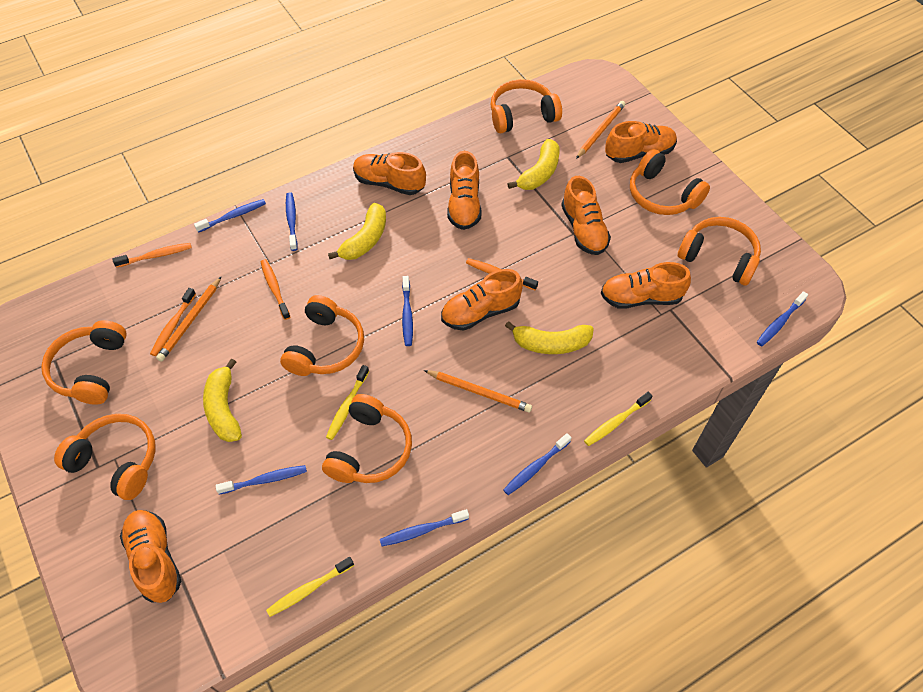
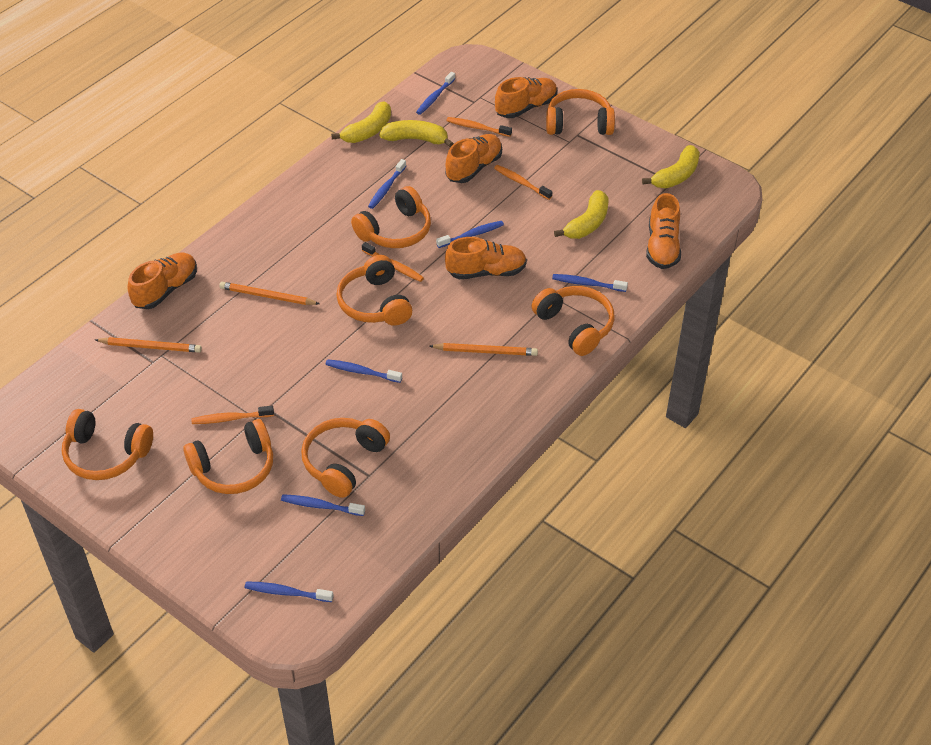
orange shoe: 7 -> 5
yellow toothbrush: 3 -> 0

